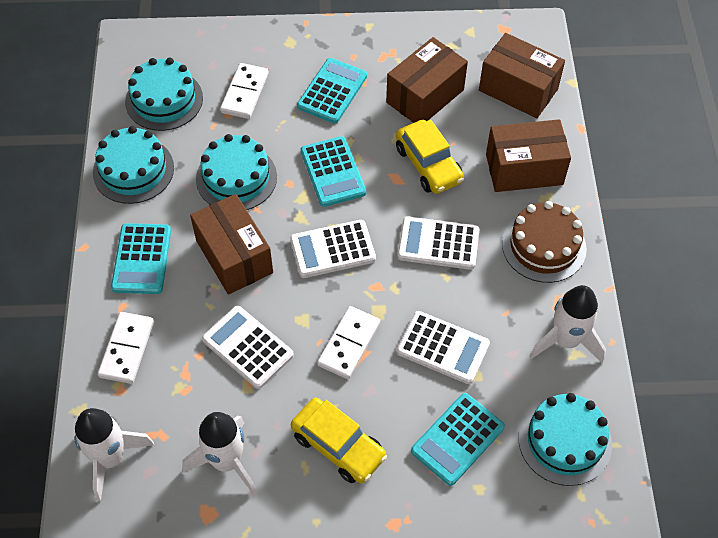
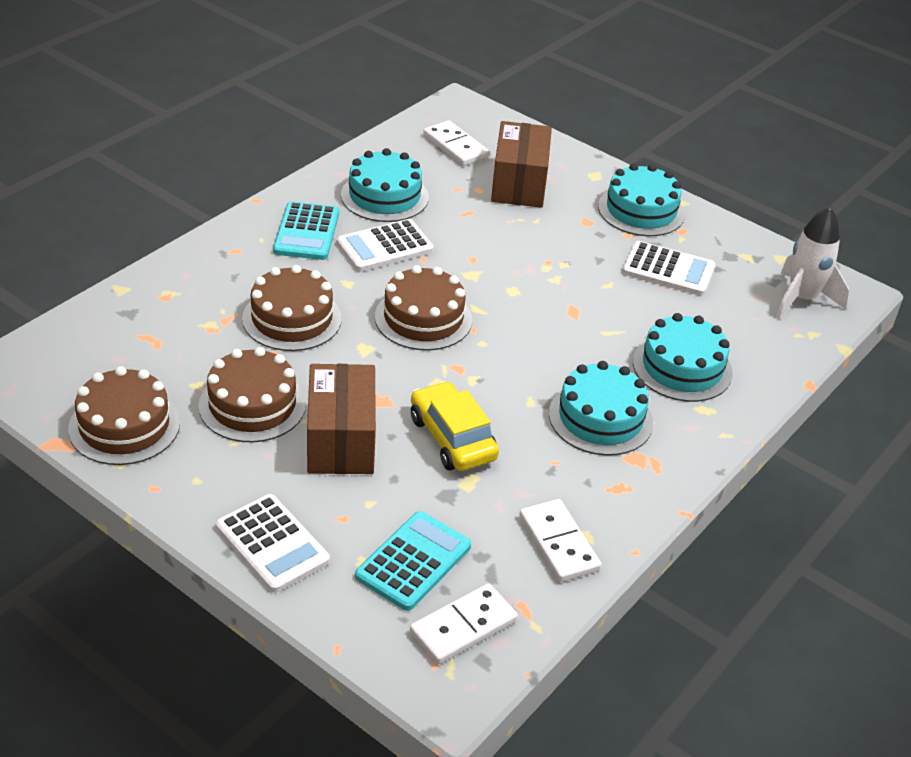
brown box: 4 -> 2
brown cake: 1 -> 4
turquoise calculator: 4 -> 2
white calculator: 4 -> 3
white rocket: 3 -> 1
yellow car: 2 -> 1

